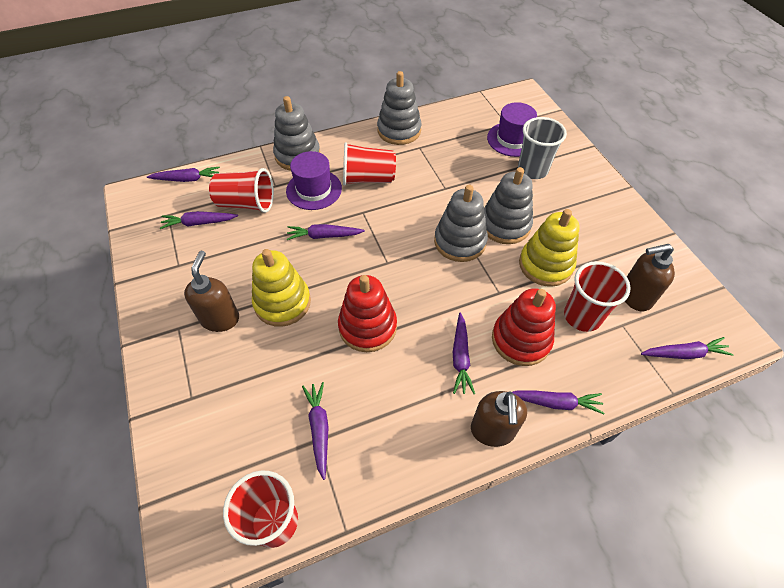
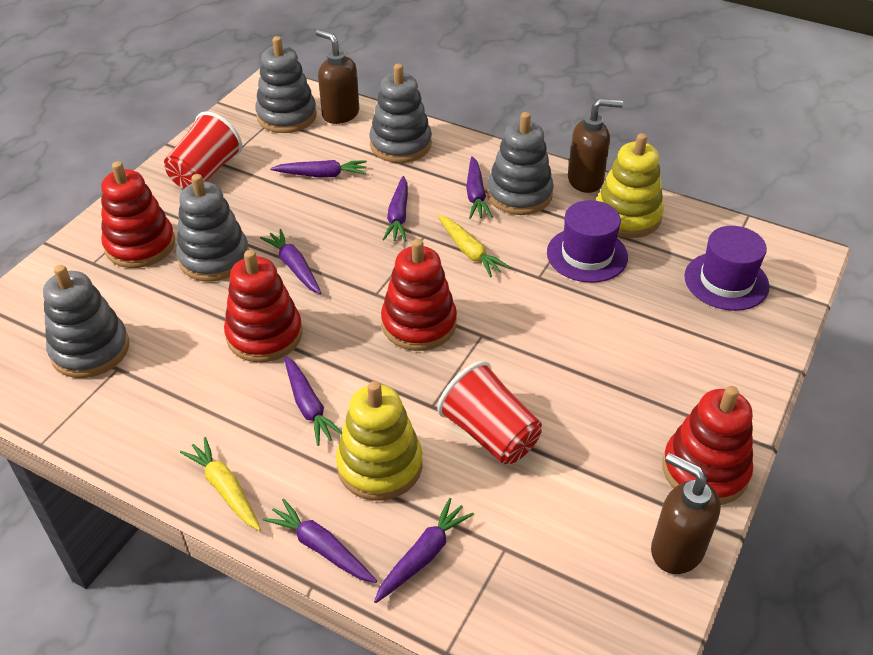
grey cup: 1 -> 0
grey stacking toy: 4 -> 5
red cup: 4 -> 2
red stacking toy: 2 -> 4
yellow carrot: 0 -> 2

